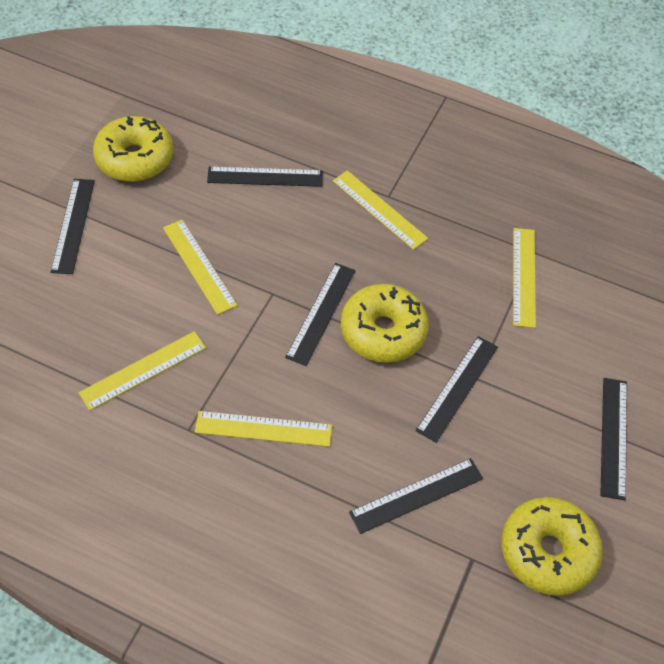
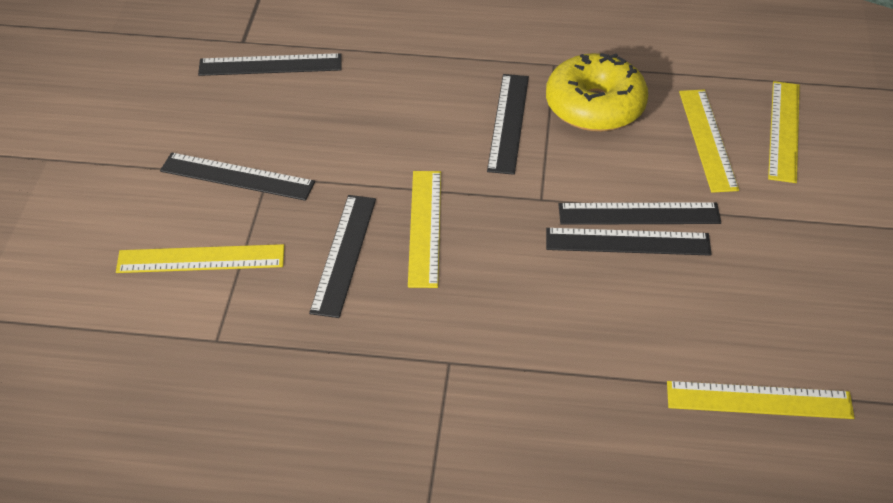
yellow donut: 3 -> 1

